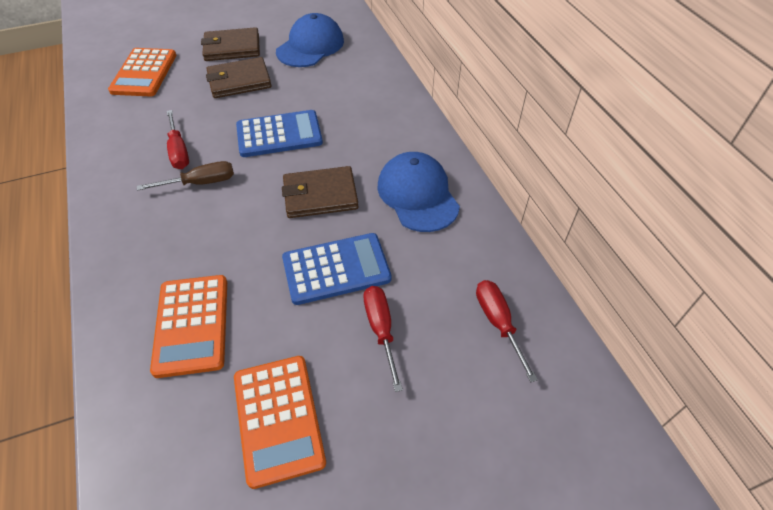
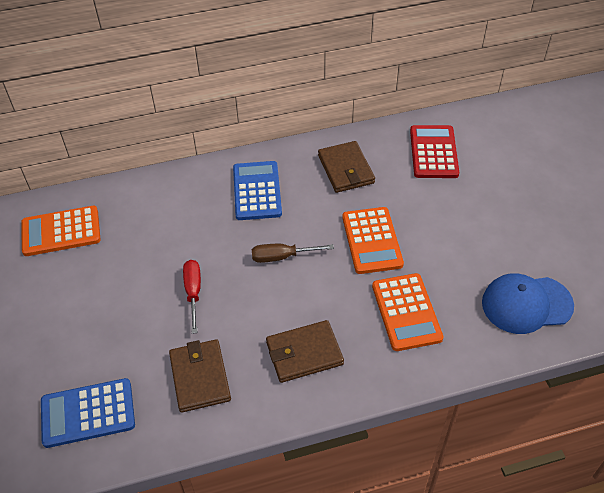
blue cap: 2 -> 1
red calculator: 0 -> 1
red screwdriver: 3 -> 1

